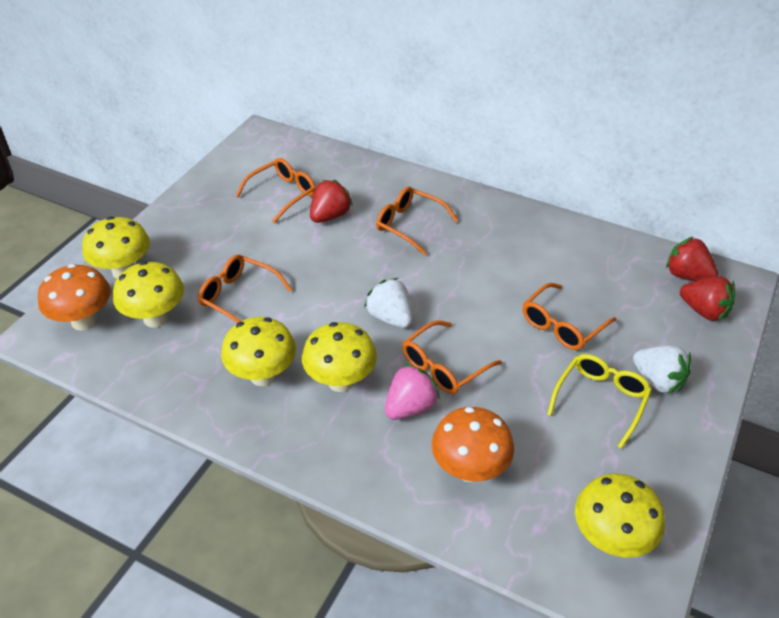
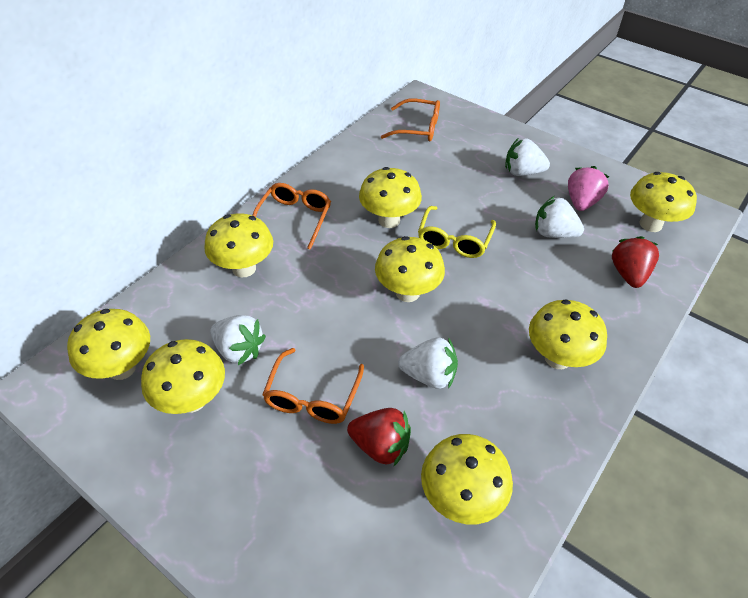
orange glasses: 5 -> 3
orange mushroom: 2 -> 0
red strawberry: 3 -> 2
white strawberry: 2 -> 4
yellow mushroom: 5 -> 8

